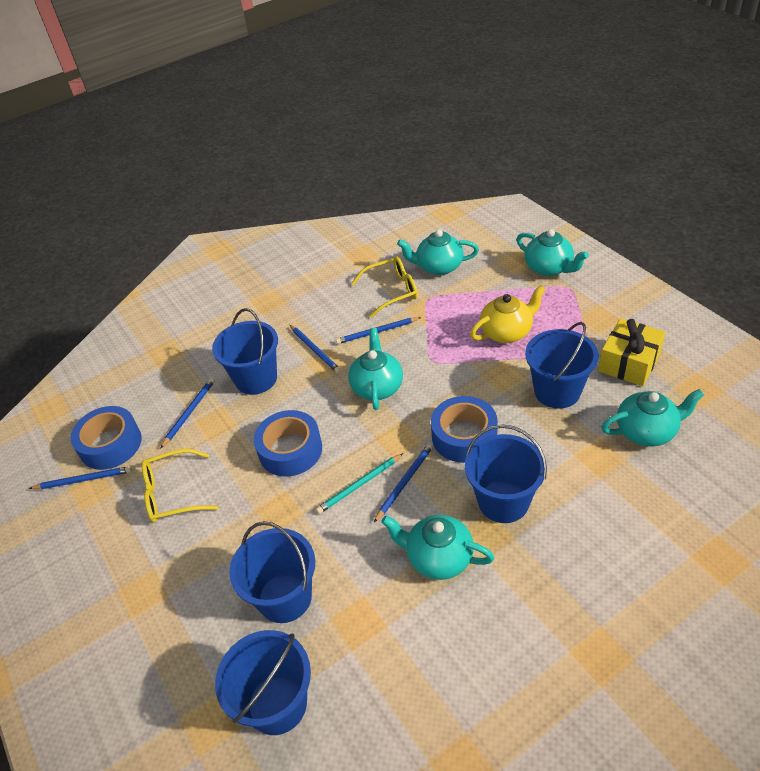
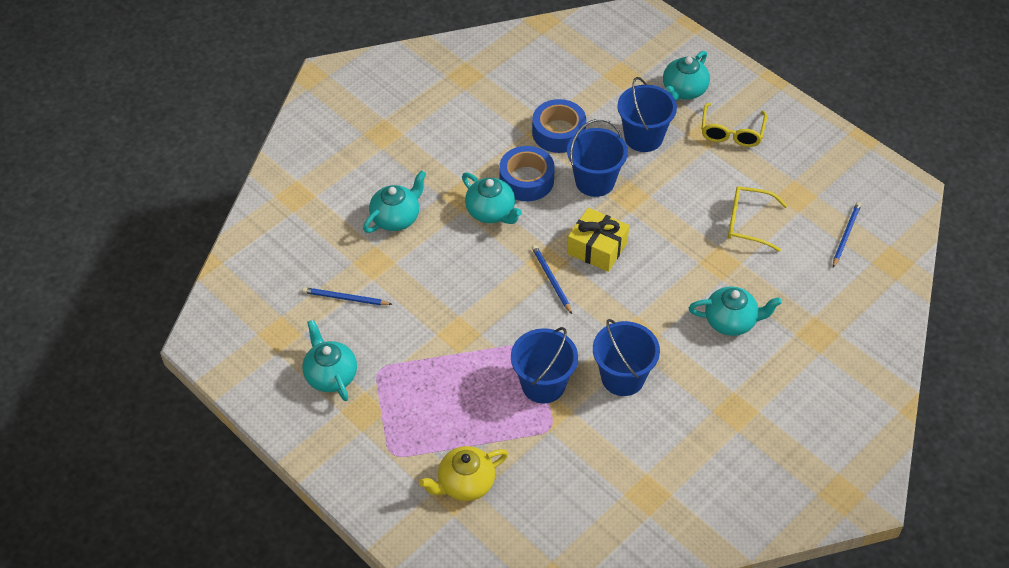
blue bucket: 5 -> 4
blue pencil: 5 -> 3
blue tape: 3 -> 2
turquoise pencil: 1 -> 0

